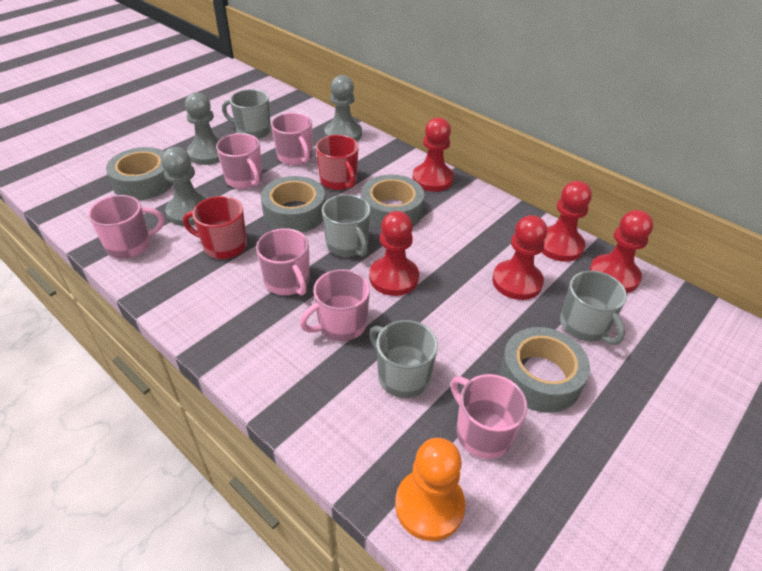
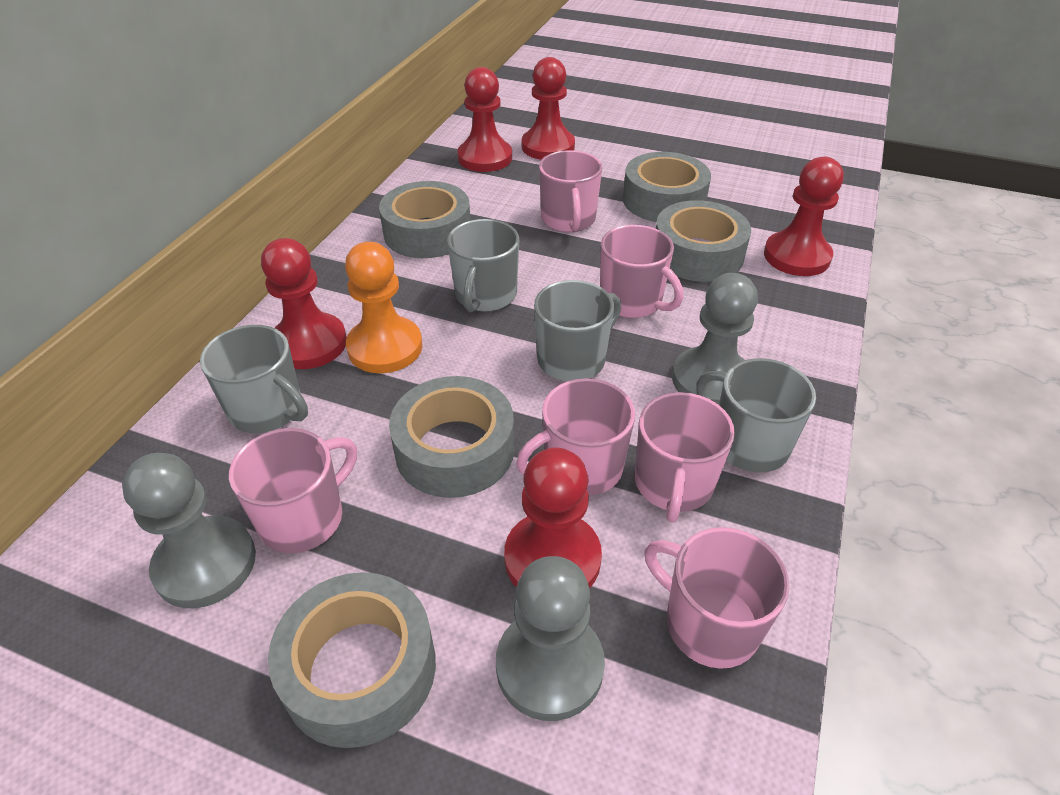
grey tape: 4 -> 5
red mug: 2 -> 0

